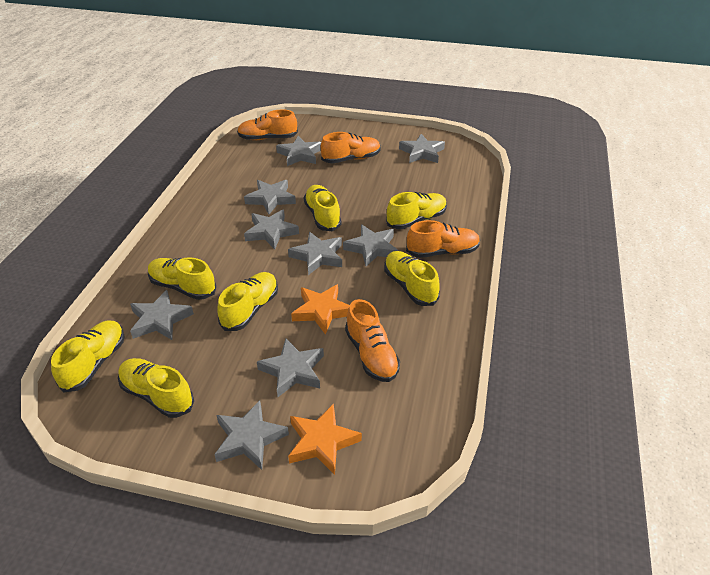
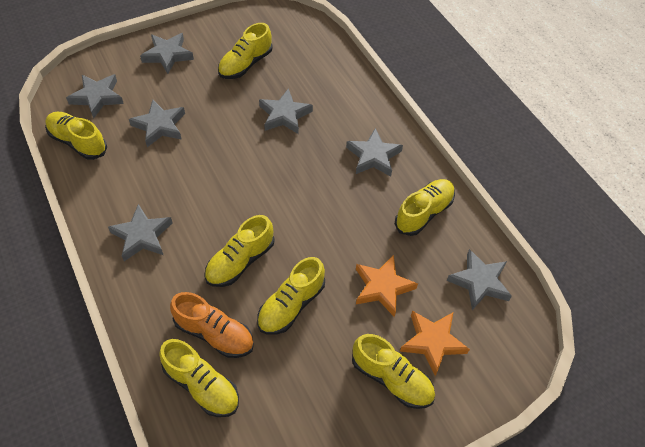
grey star: 9 -> 7
orange shoe: 4 -> 1

